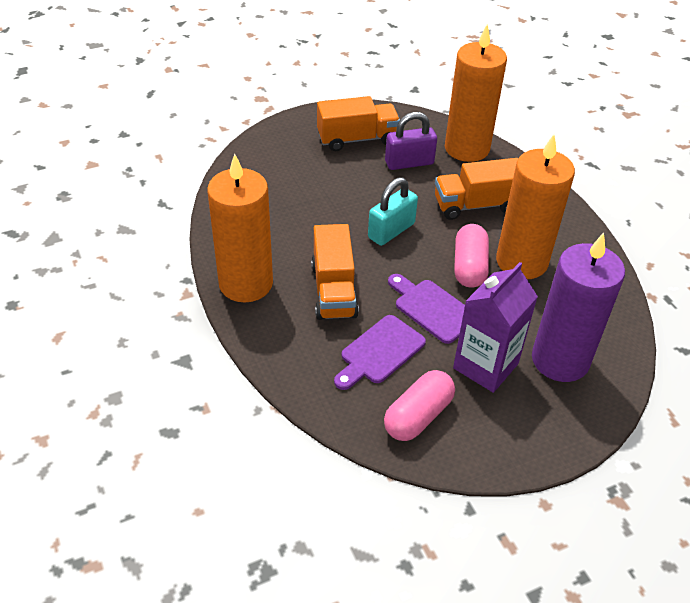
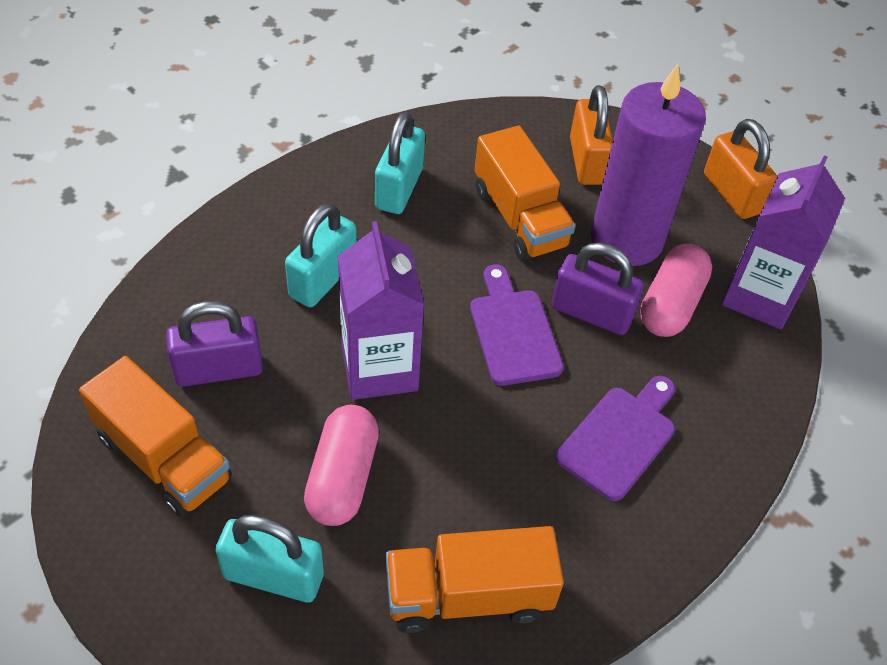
orange candle: 3 -> 0
orange padlock: 0 -> 2
purple carton: 1 -> 2
purple padlock: 1 -> 2
turquoise padlock: 1 -> 3

